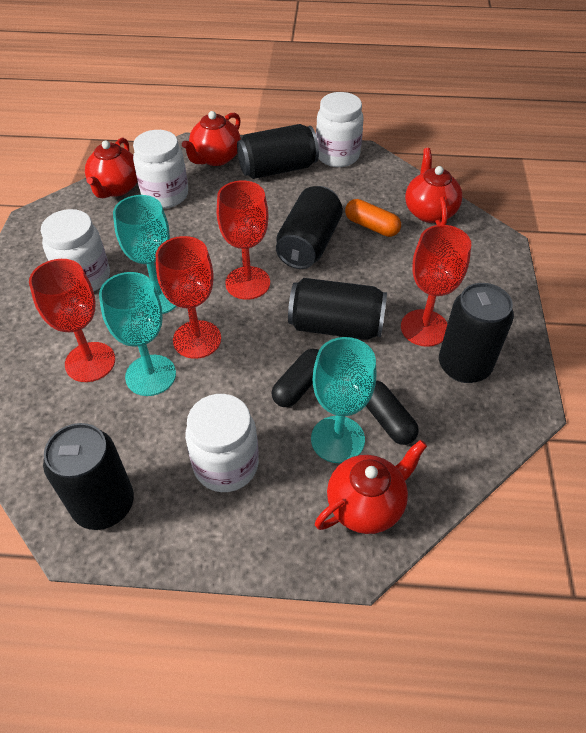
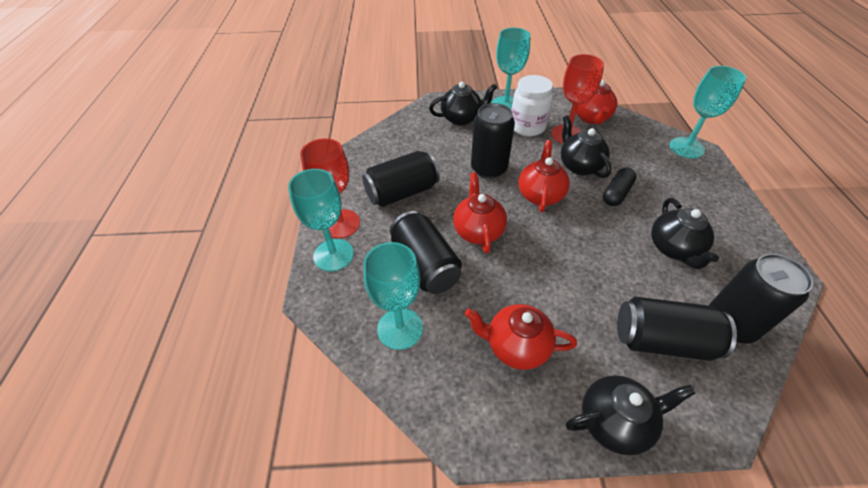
black capsule: 2 -> 1
black teapot: 0 -> 4
orange capsule: 1 -> 0
red goblet: 4 -> 2
turquoise goblet: 3 -> 4
white jar: 4 -> 1

